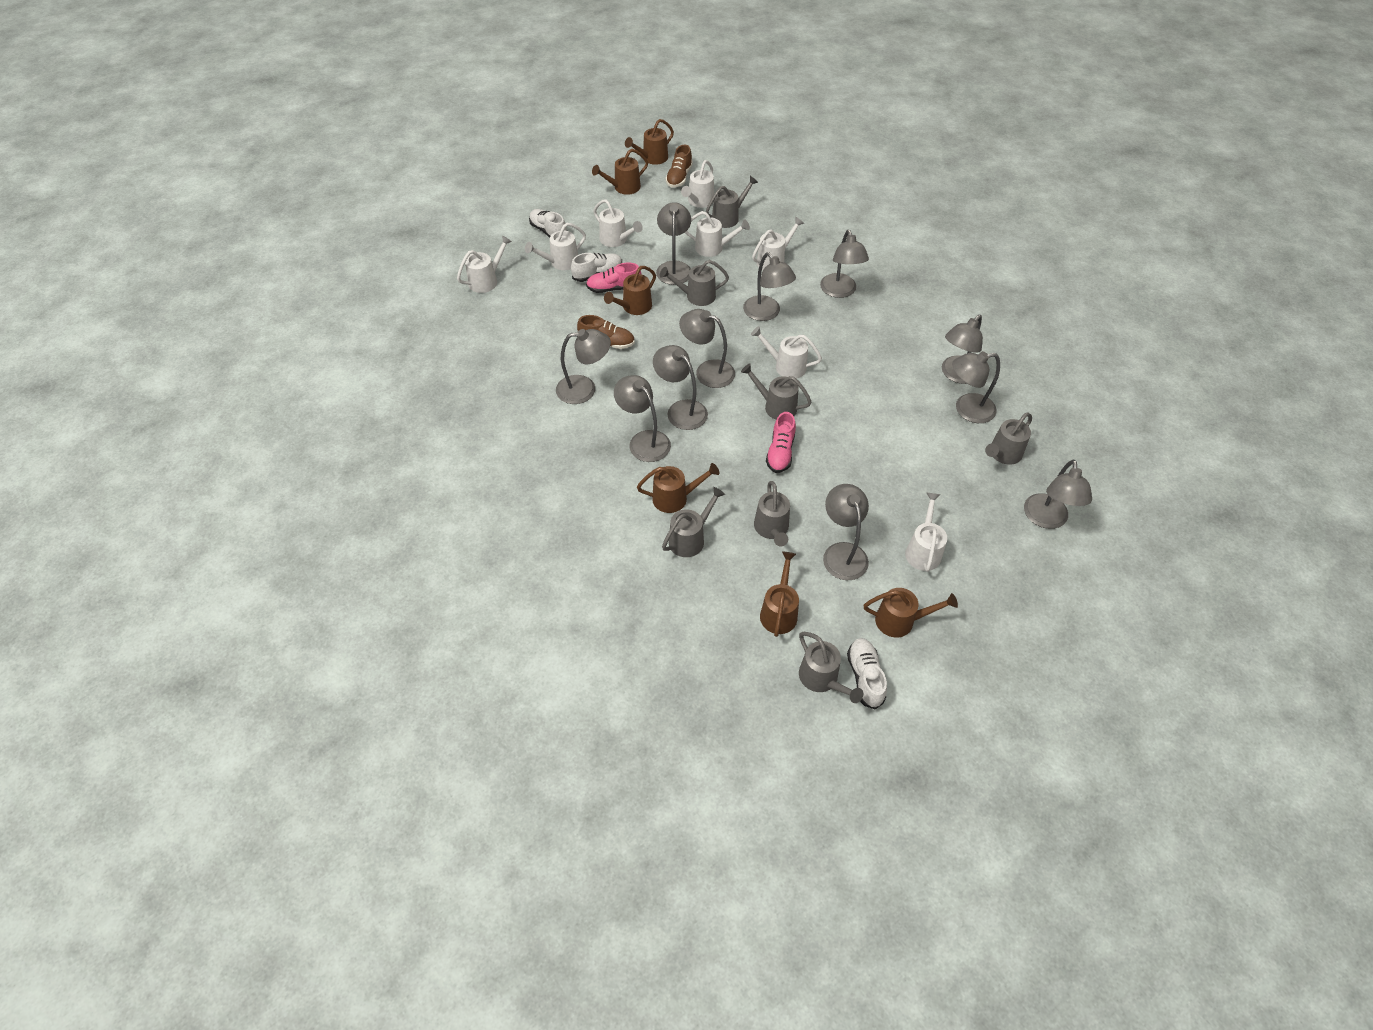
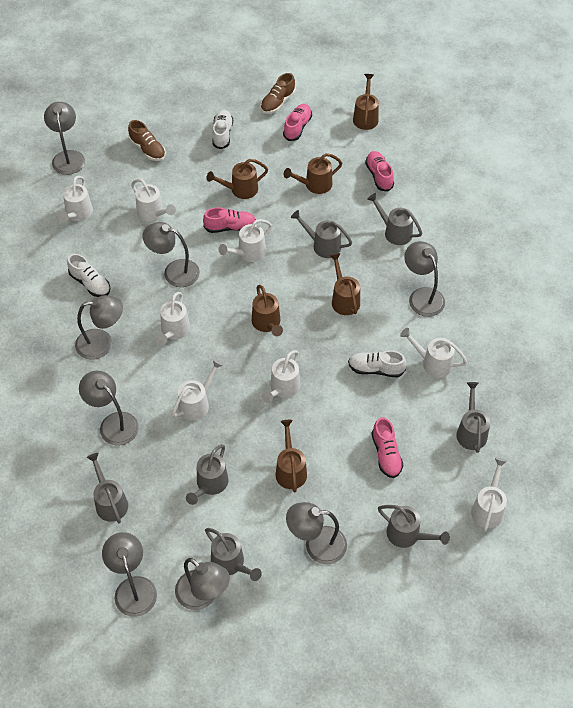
grey lamp: 11 -> 8
pink shoe: 2 -> 4

